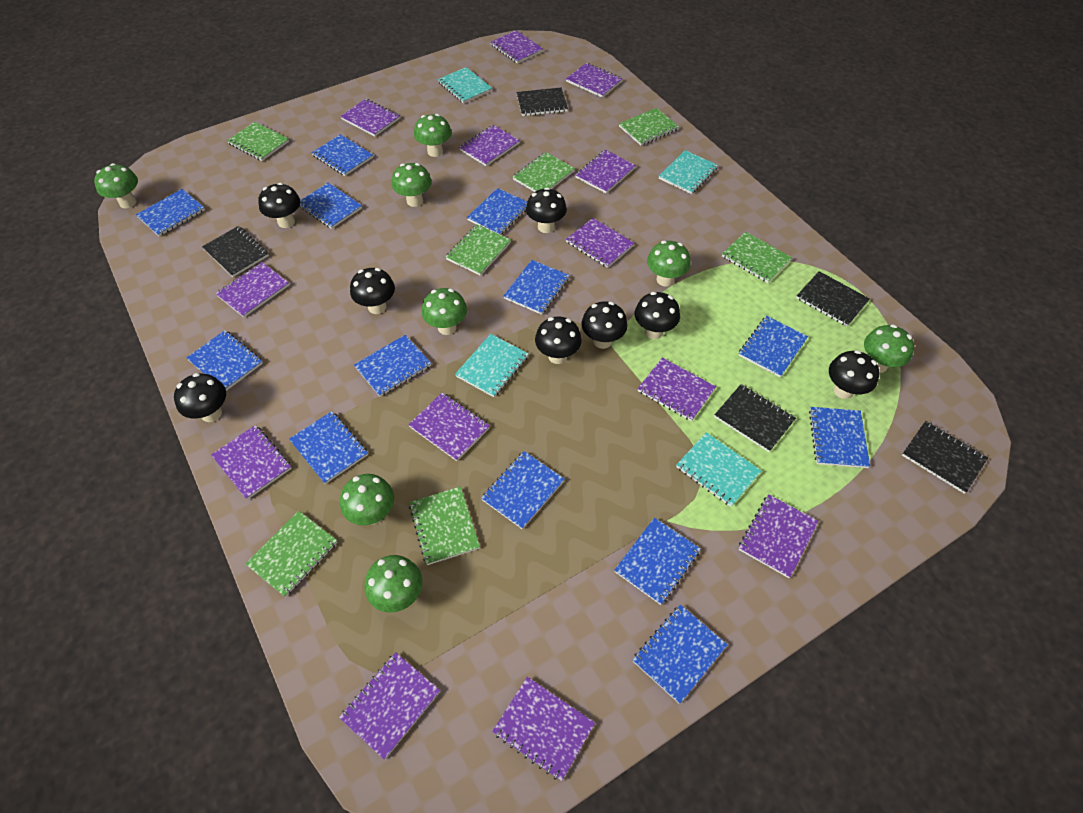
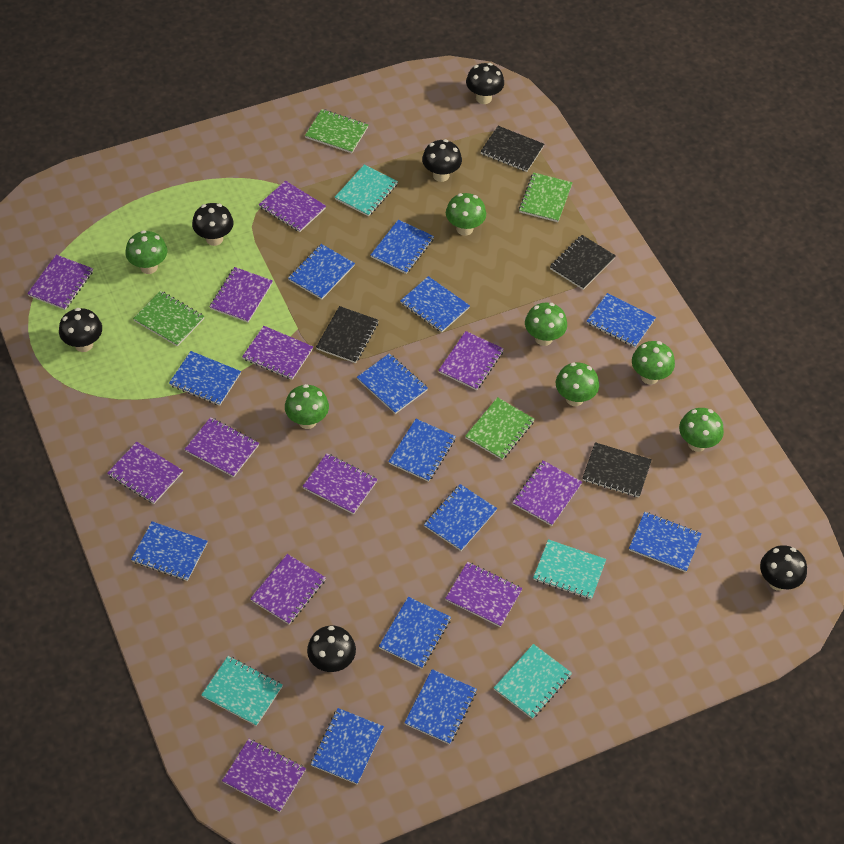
black mushroom: 8 -> 6
black notebook: 5 -> 4
green mushroom: 8 -> 7
green notebook: 7 -> 4
purple notebook: 13 -> 12

